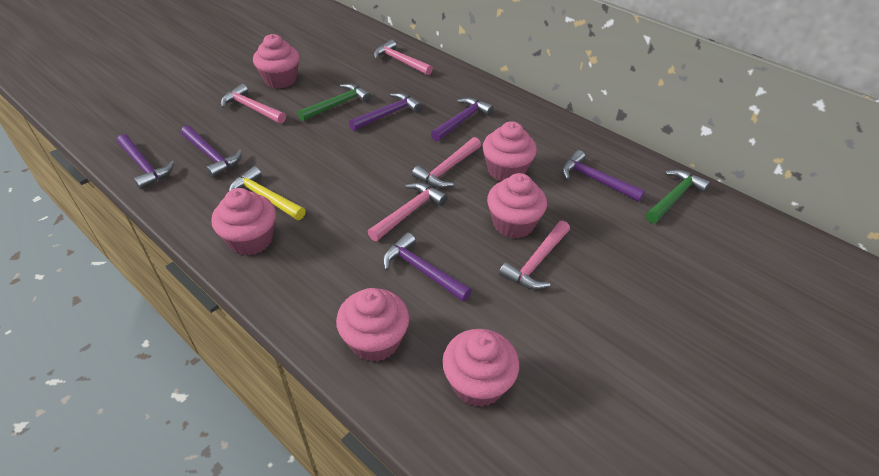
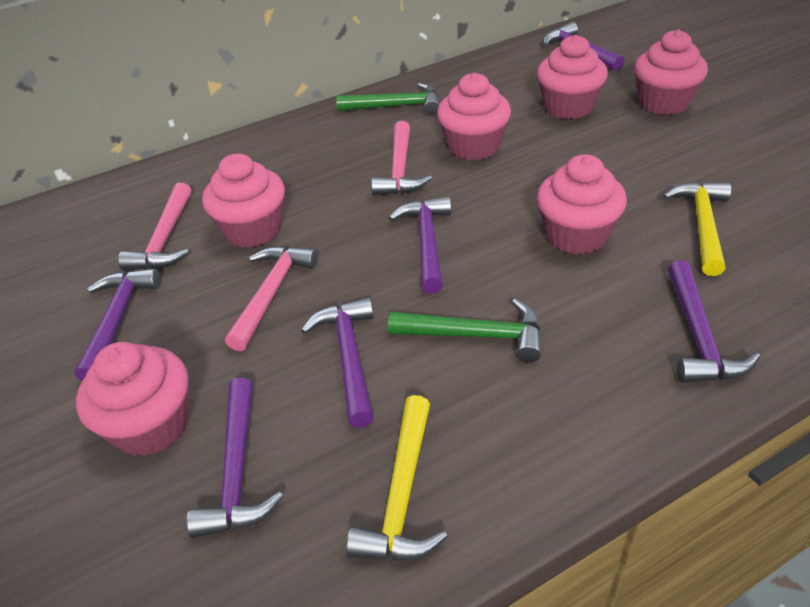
pink hammer: 5 -> 3
yellow hammer: 1 -> 2

